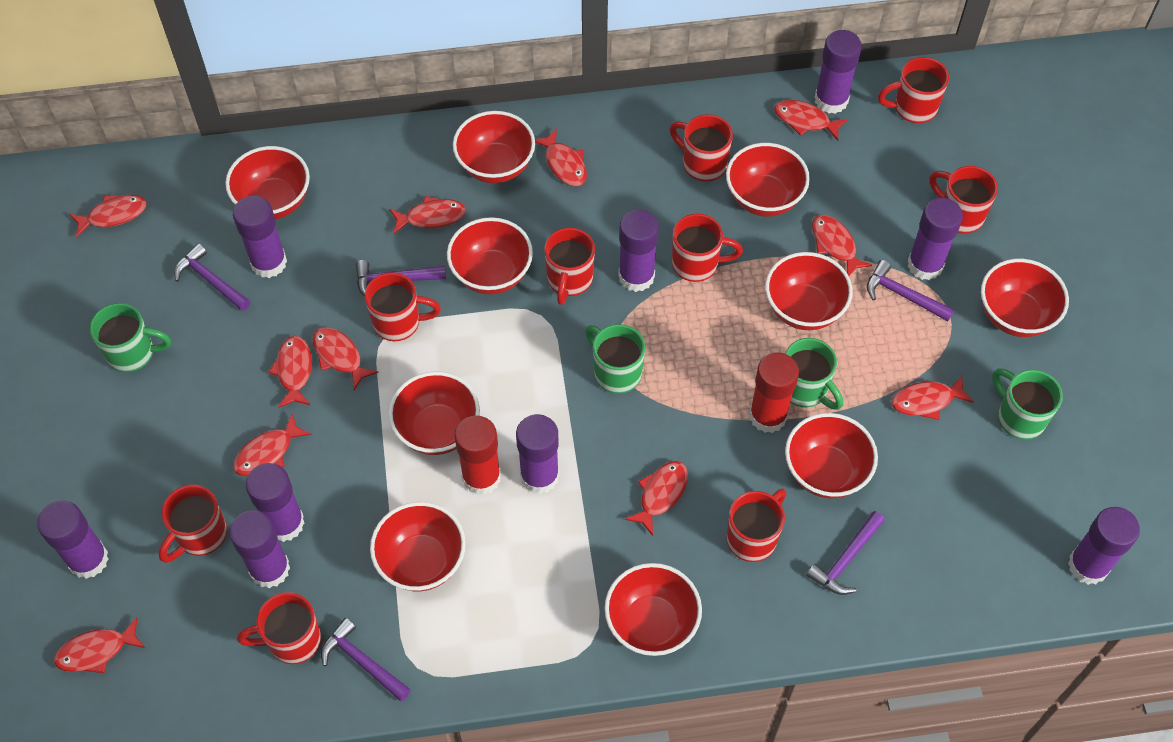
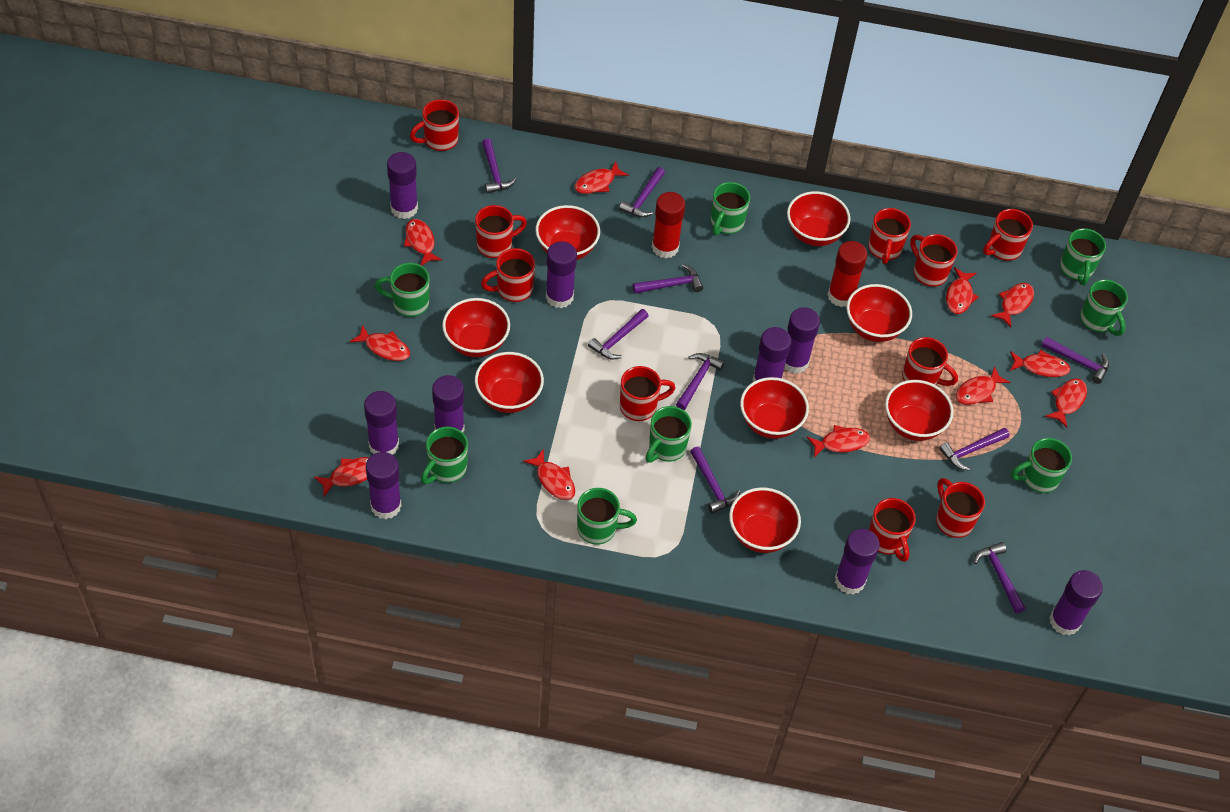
green mug: 4 -> 8
purple hammer: 5 -> 9
red bowl: 10 -> 8
red mug: 9 -> 10

